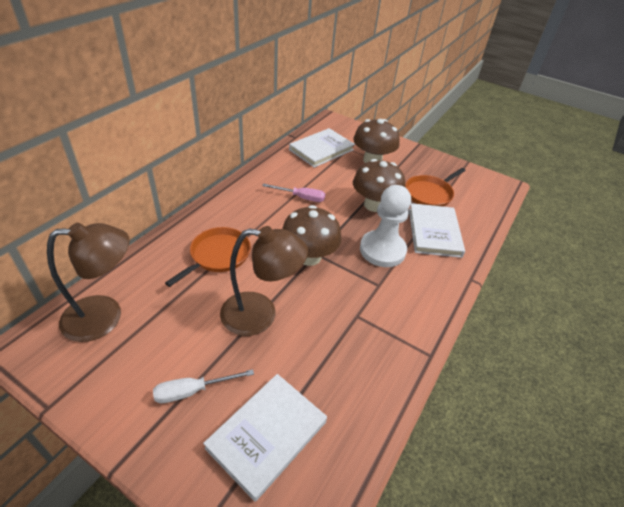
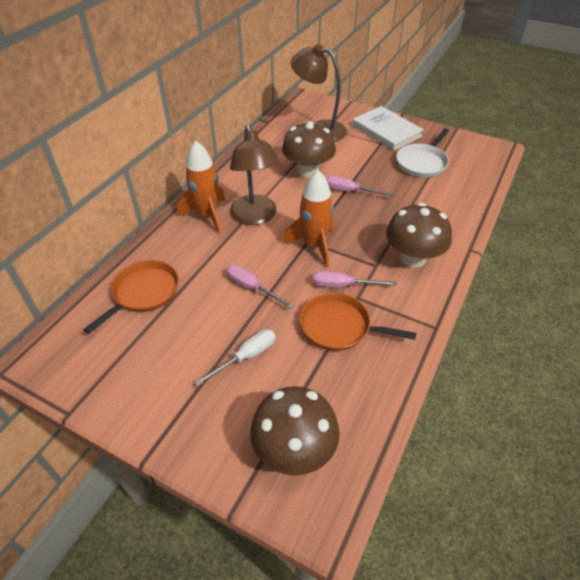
orange rocket: 0 -> 2
pink screwdriver: 1 -> 3
white book: 3 -> 1
white pan: 0 -> 1
white pawn: 1 -> 0

